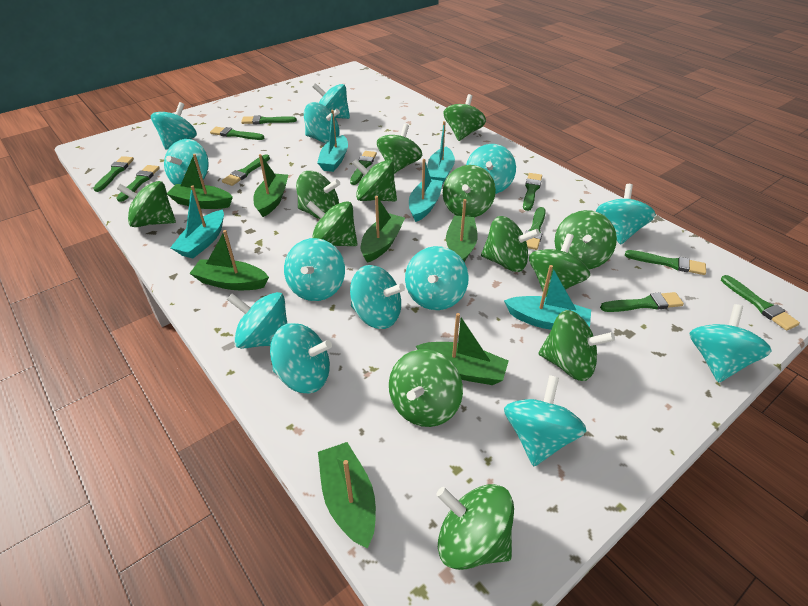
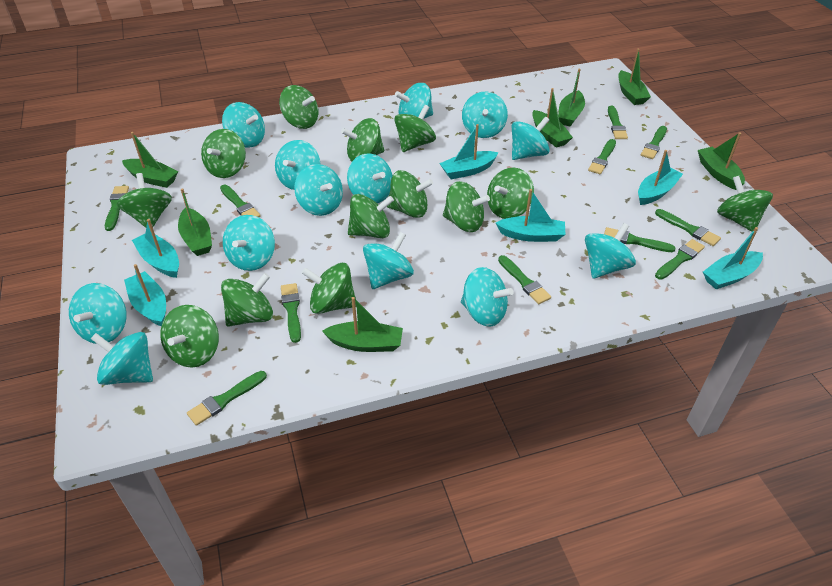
turquoise boat: 5 -> 6

